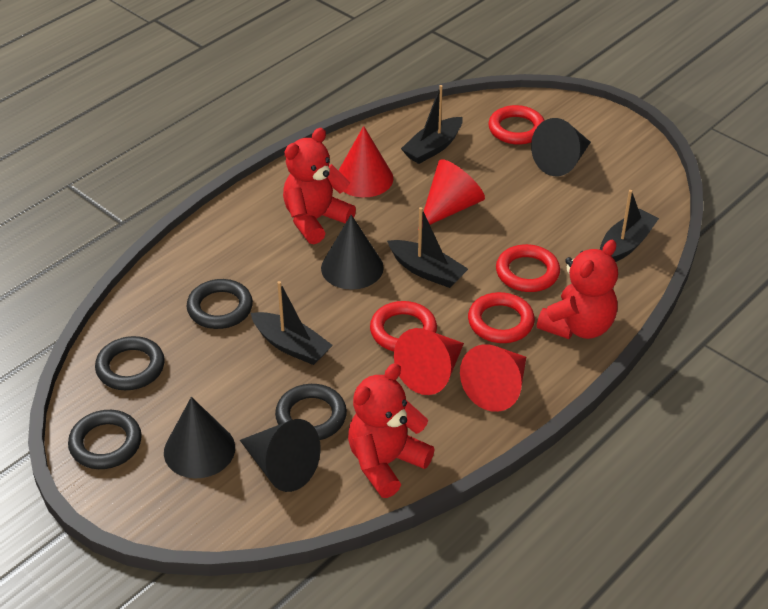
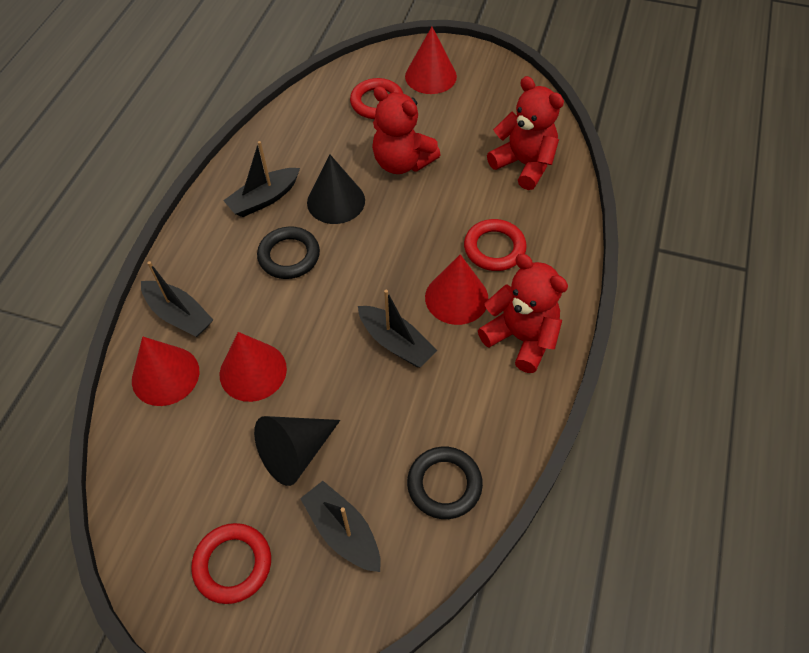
black cone: 4 -> 2
black ring: 4 -> 2
red ring: 4 -> 3

